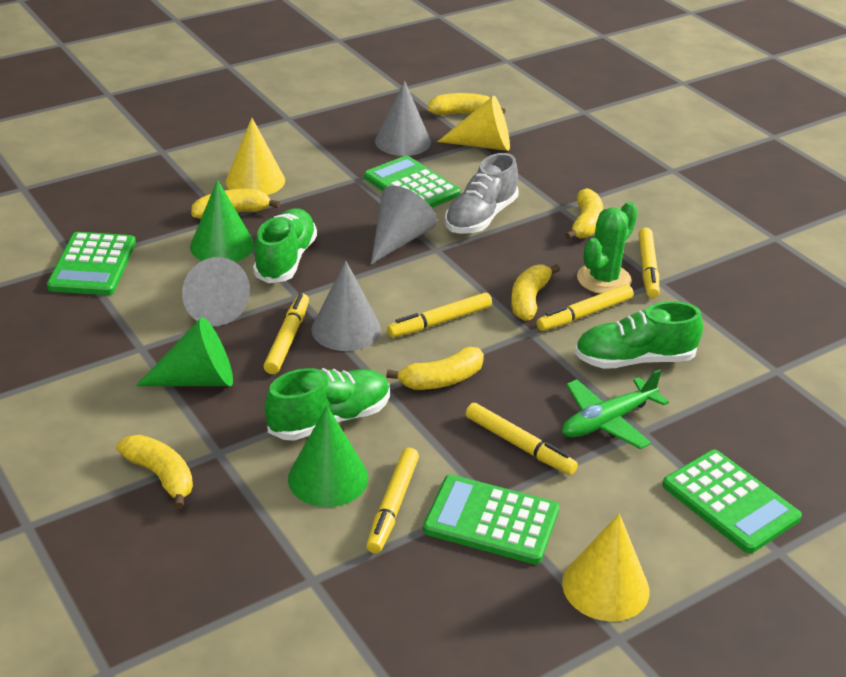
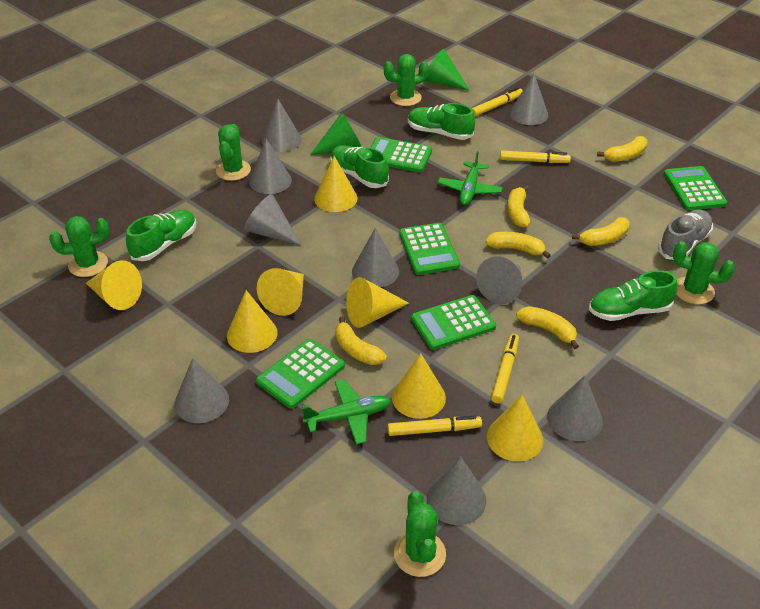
green cactus: 1 -> 5
green calculator: 4 -> 5
green cone: 3 -> 2
green plane: 1 -> 2
green shoe: 3 -> 4
grey cone: 4 -> 9
yellow cone: 3 -> 7
yellow marker: 6 -> 4

